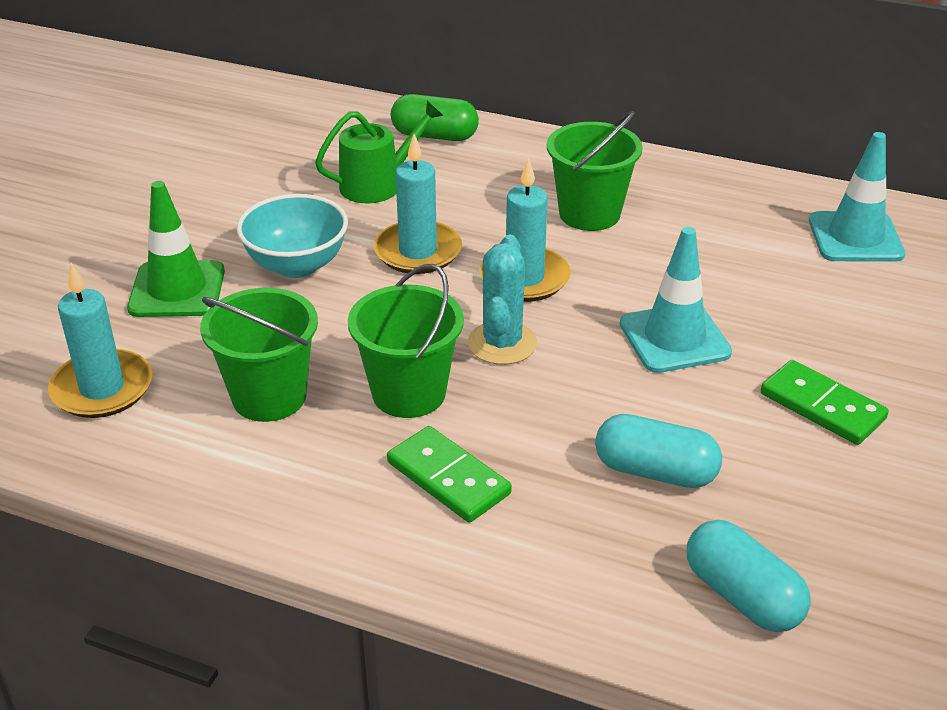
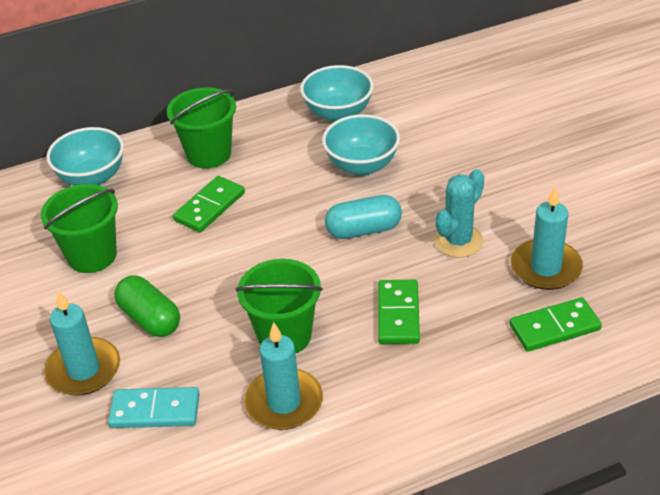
green domino: 2 -> 3
green traffic cone: 1 -> 0
green watering can: 1 -> 0
turquoise bowl: 1 -> 3
turquoise capsule: 2 -> 1
turquoise domino: 0 -> 1
turquoise traffic cone: 2 -> 0

